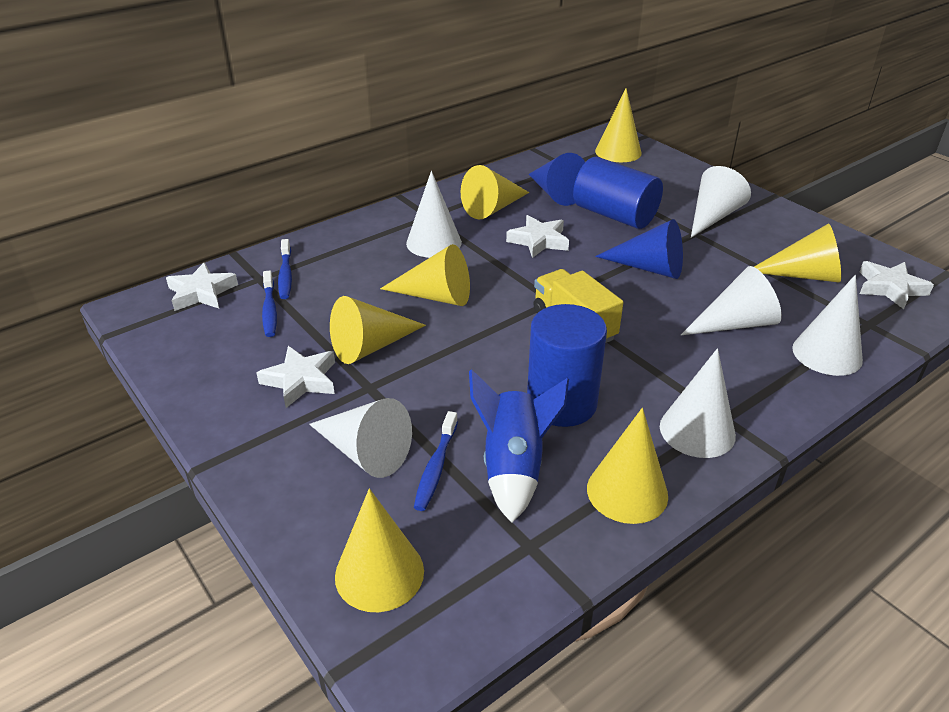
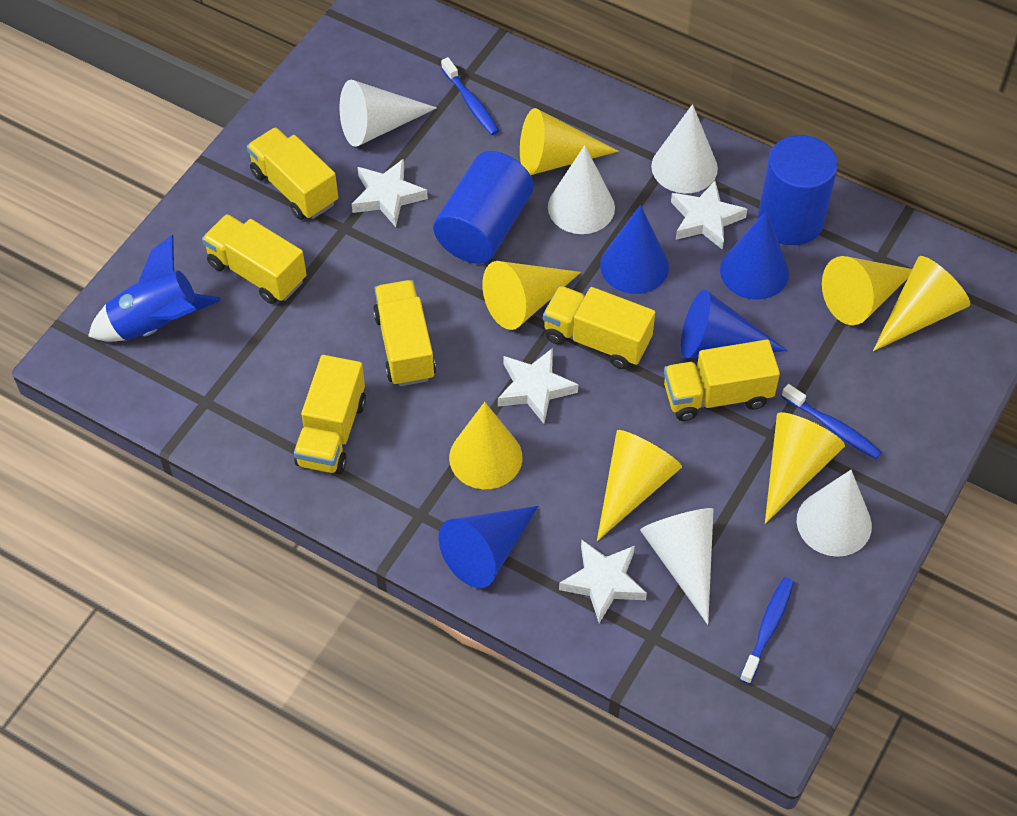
blue cone: 2 -> 4
white cone: 6 -> 5
yellow truck: 1 -> 6

